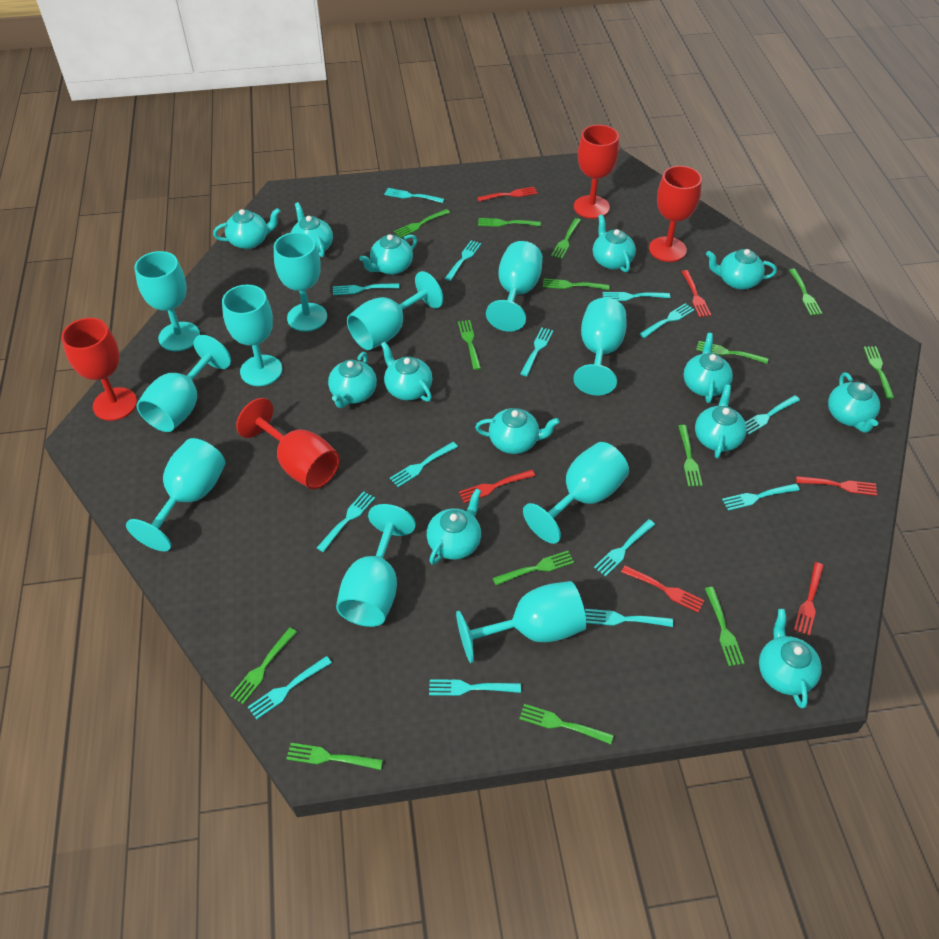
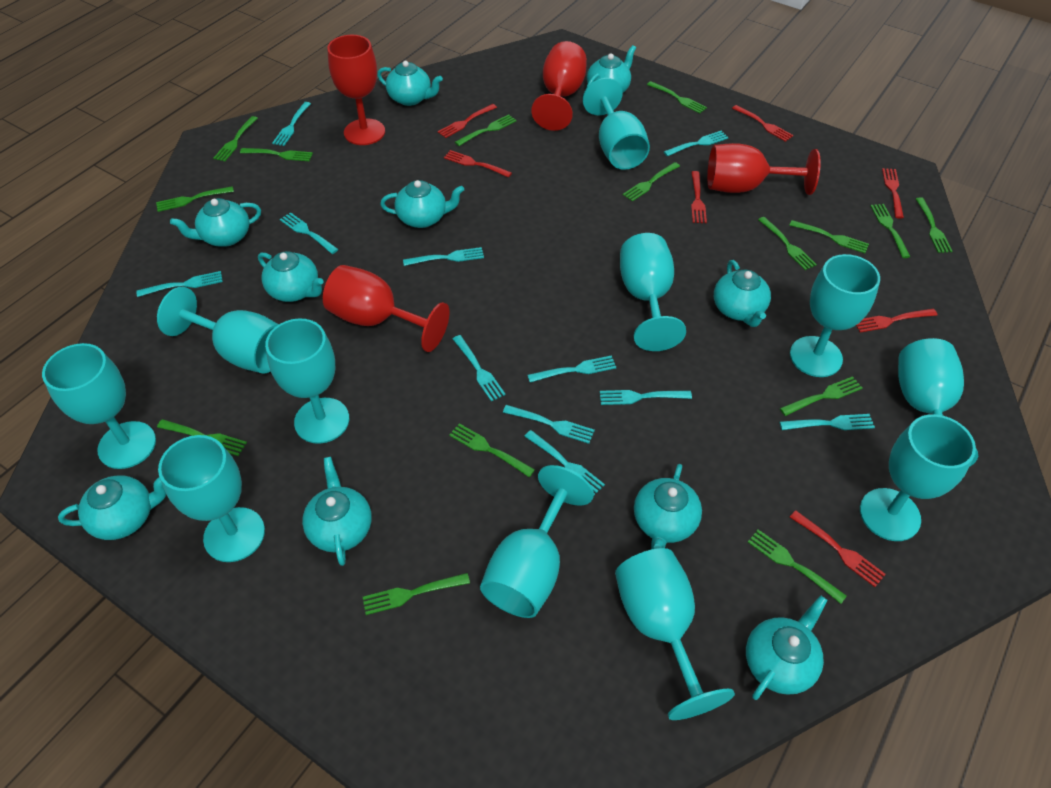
green fork: 14 -> 15
red fork: 6 -> 7
turquoise fork: 14 -> 11
turquoise teapot: 13 -> 10

